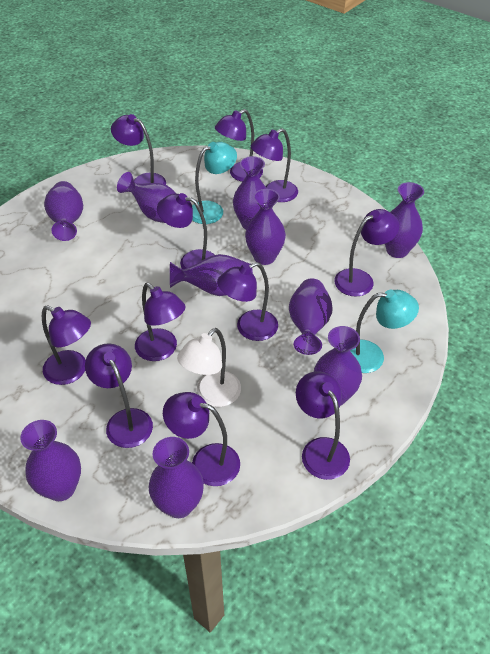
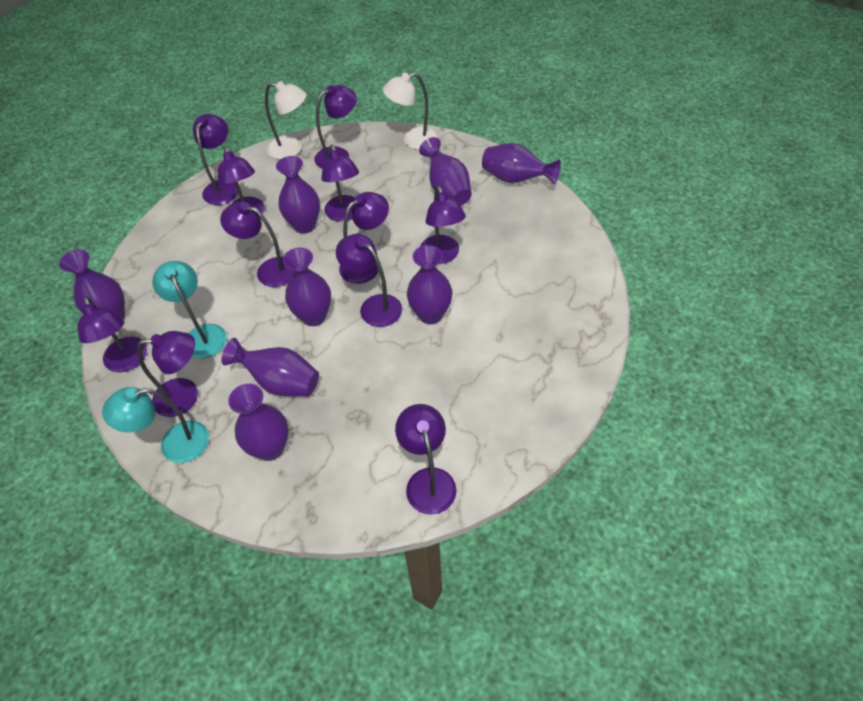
purple vase: 10 -> 8
white lamp: 1 -> 2

